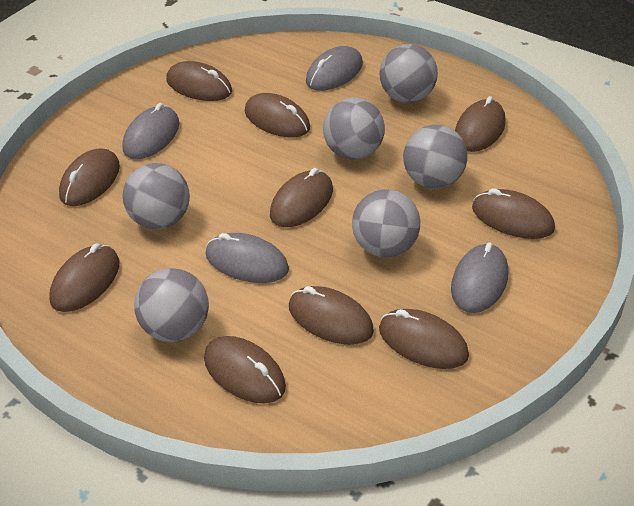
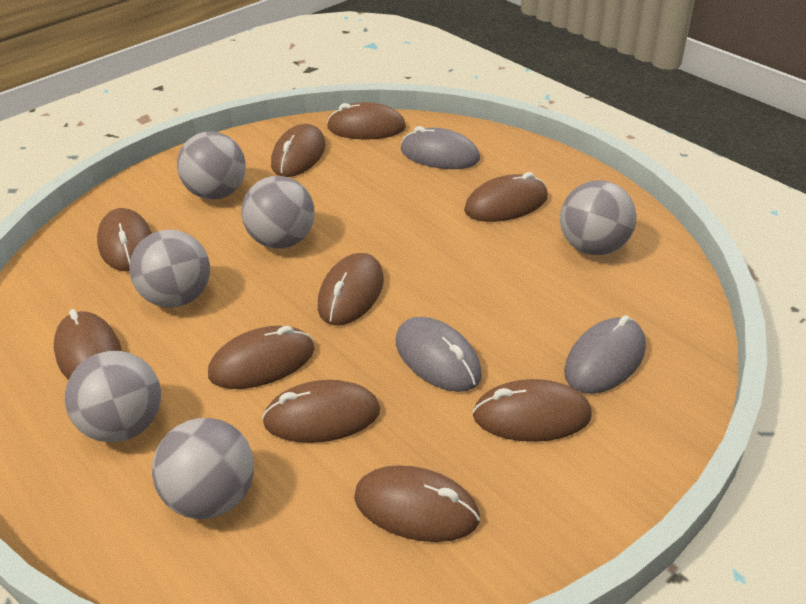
grey mouse: 4 -> 3

